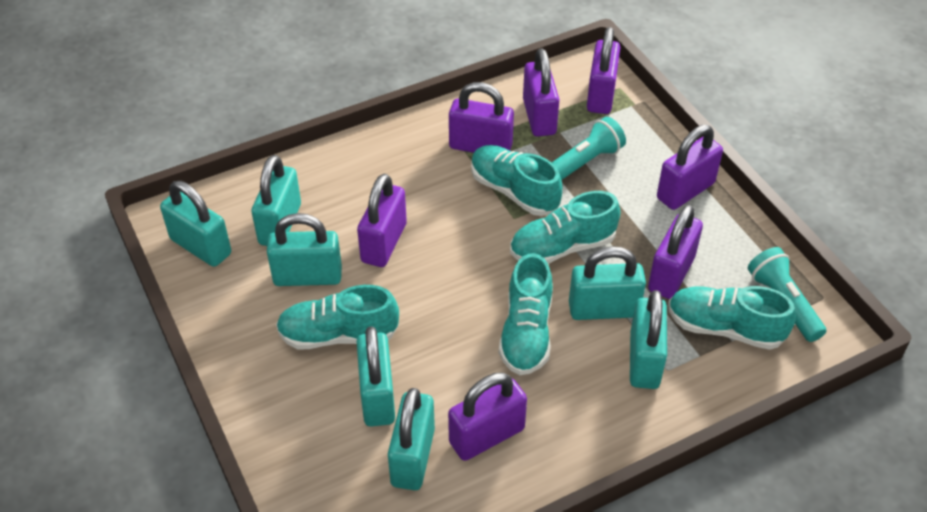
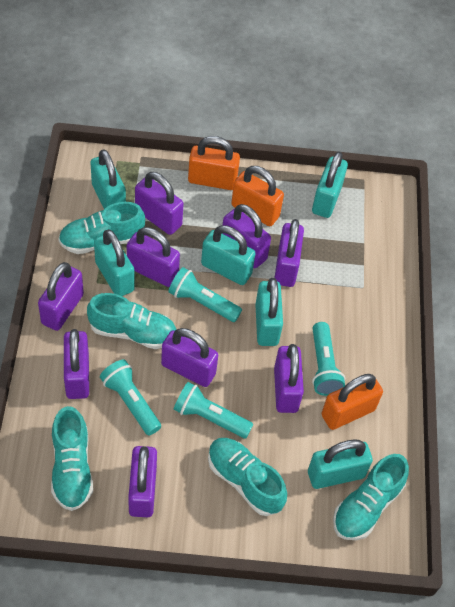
orange padlock: 0 -> 3
purple padlock: 7 -> 9
turquoise flashlight: 2 -> 4
turquoise padlock: 7 -> 6

